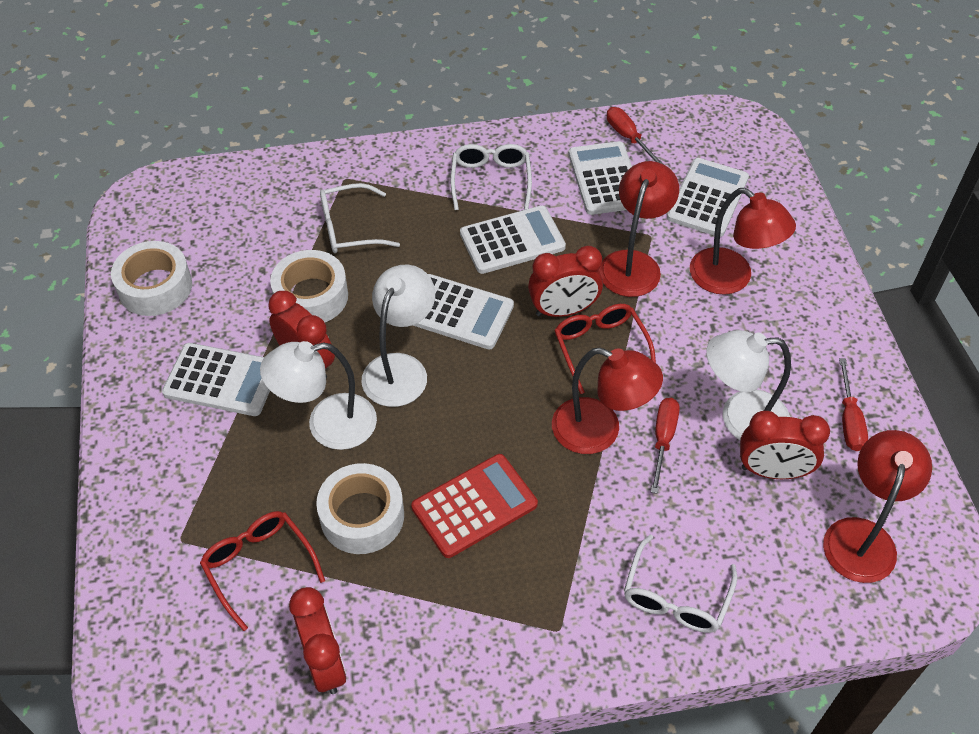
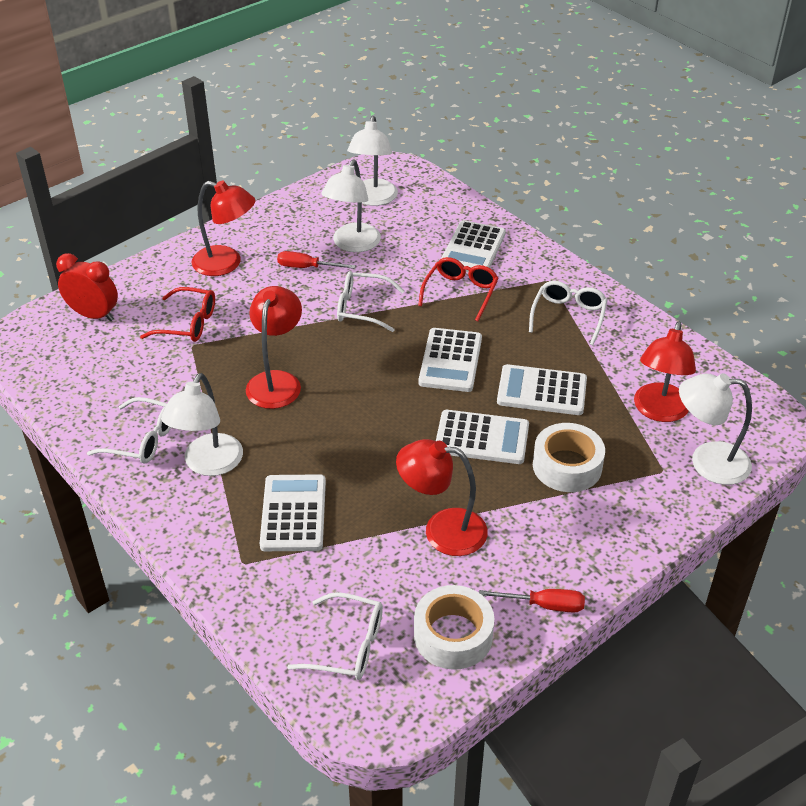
red calculator: 1 -> 0
red clock: 4 -> 1
red screwdriver: 3 -> 2
white glasses: 3 -> 4
white lamp: 3 -> 4
white tape: 3 -> 2

